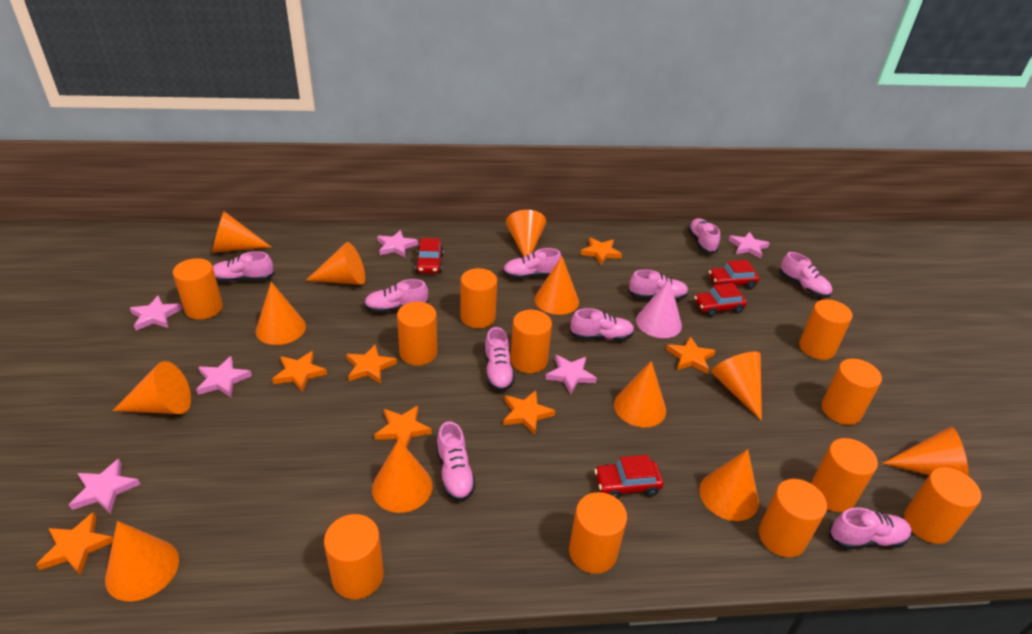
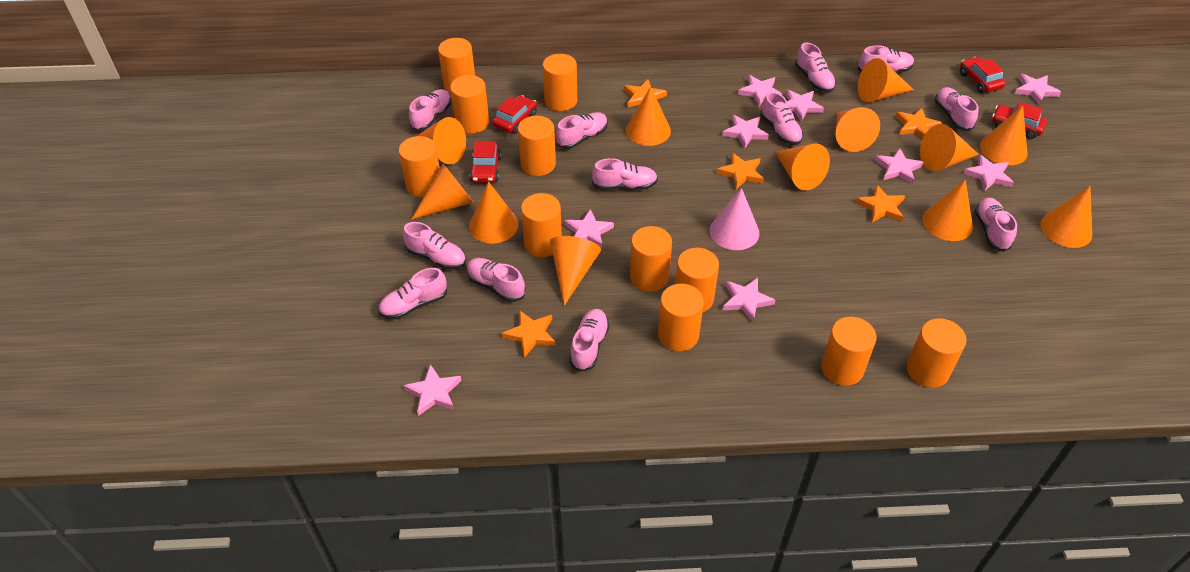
orange star: 7 -> 5
pink shoe: 10 -> 12
pink star: 6 -> 9

